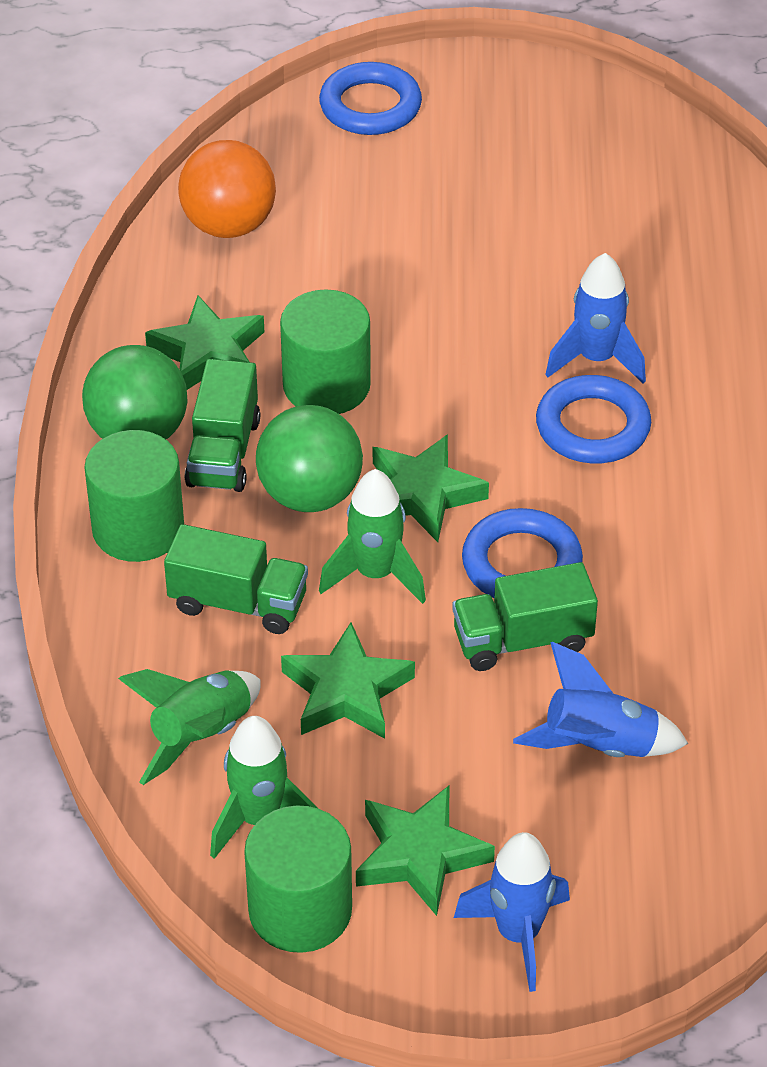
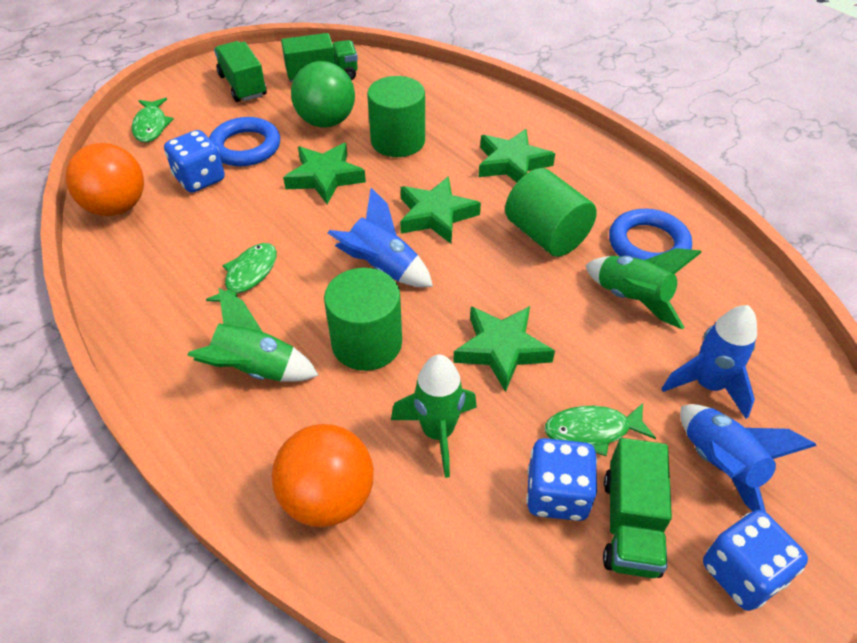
blue dice: 0 -> 3
blue ring: 3 -> 2
green ball: 2 -> 1
green fish: 0 -> 3
orange ball: 1 -> 2

